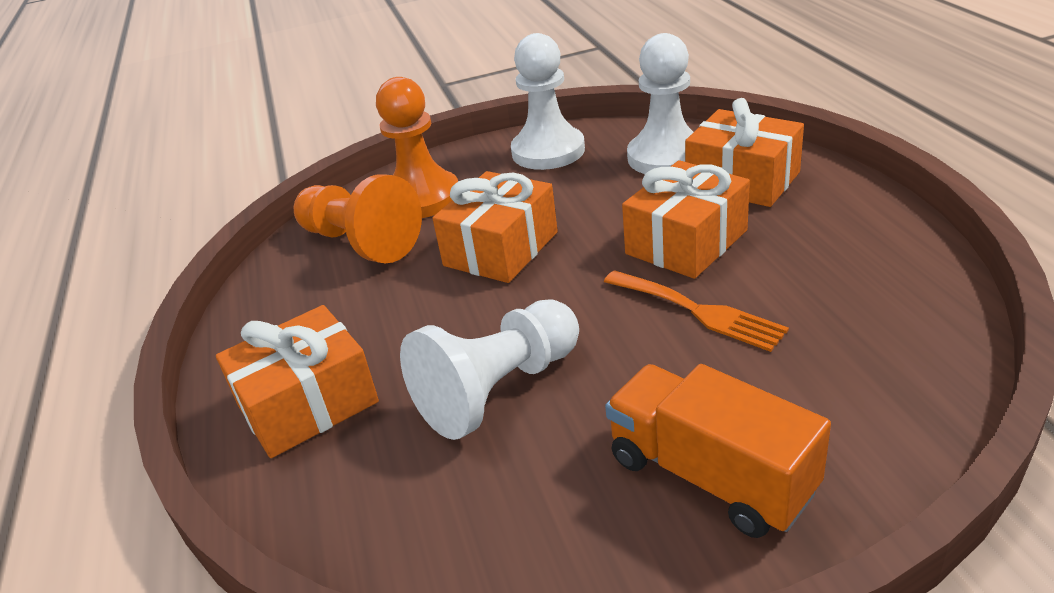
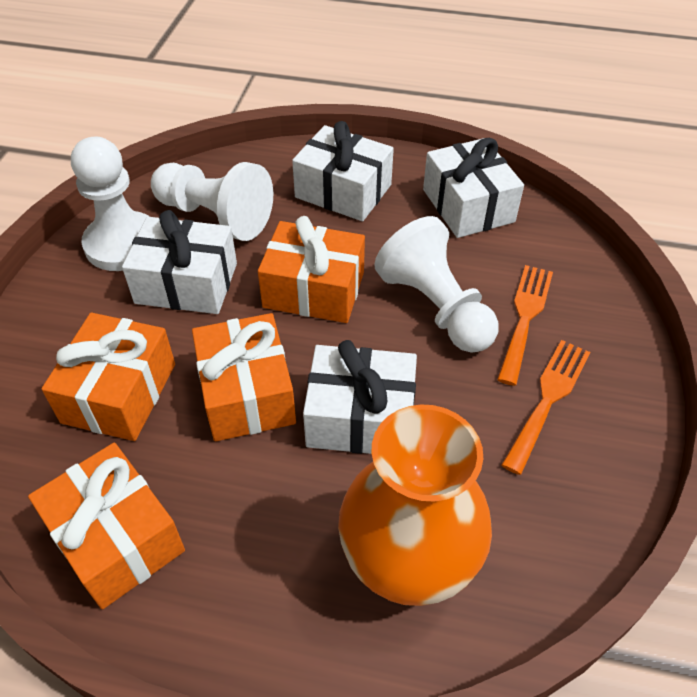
orange fork: 1 -> 2
orange pawn: 2 -> 0
orange truck: 1 -> 0
orange vase: 0 -> 1
white gift: 0 -> 4

